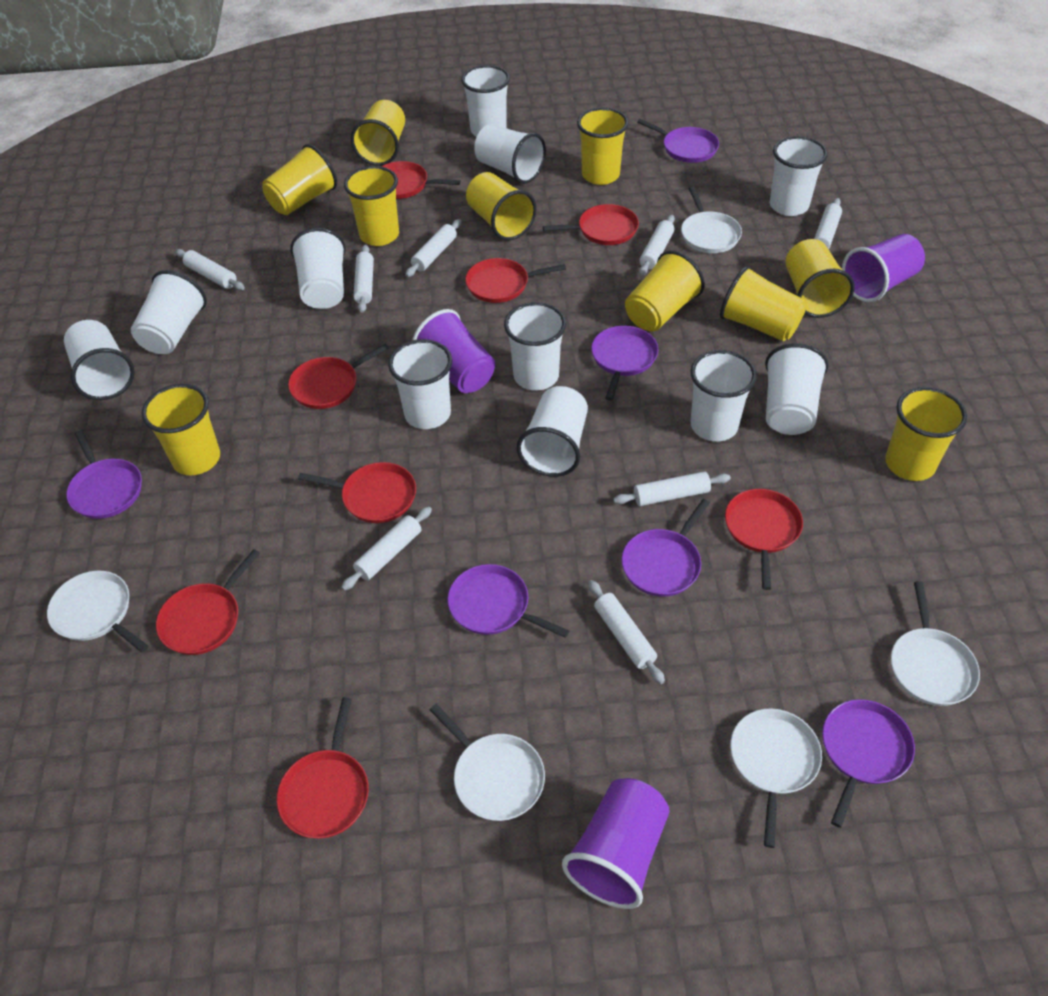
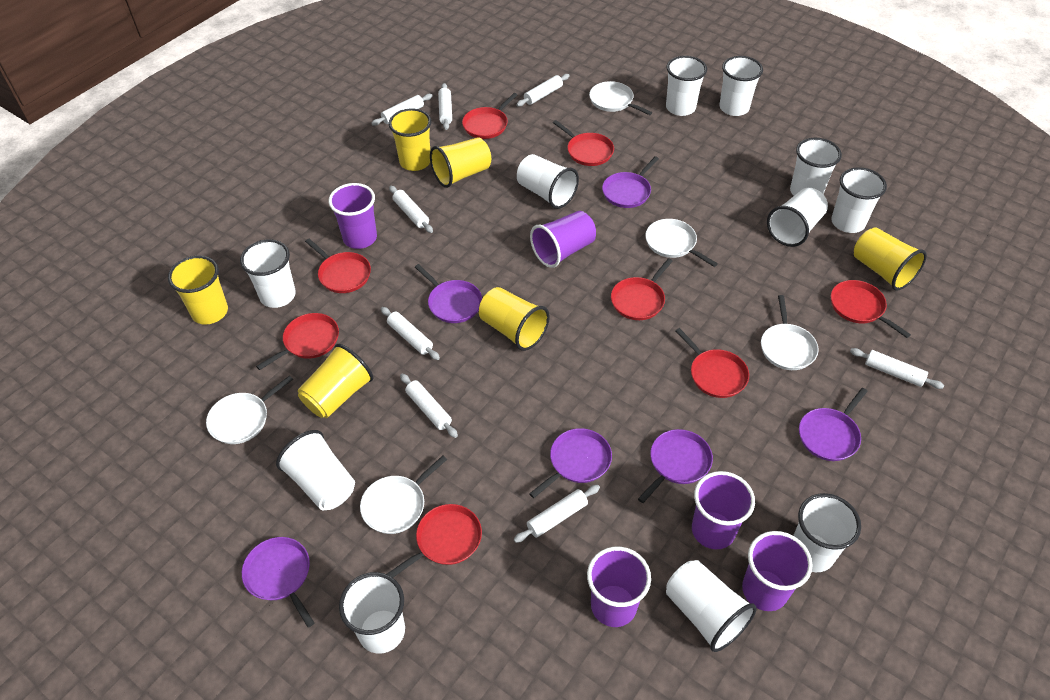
purple cup: 3 -> 5
yellow cup: 10 -> 6

